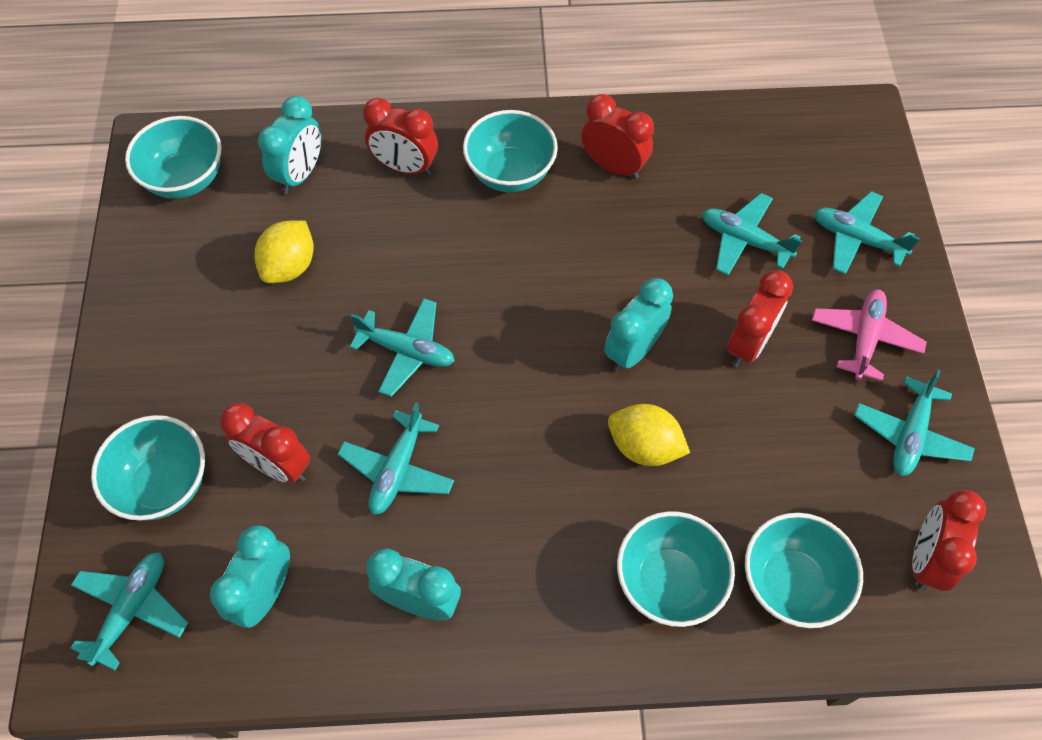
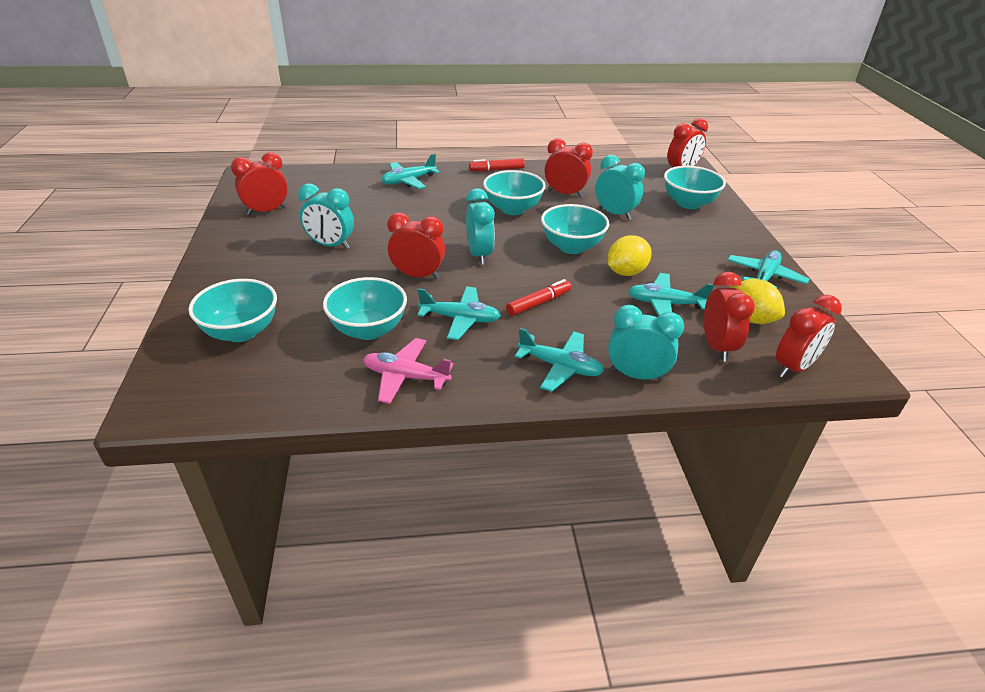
red clock: 5 -> 6
red marker: 0 -> 2
turquoise plane: 6 -> 5

